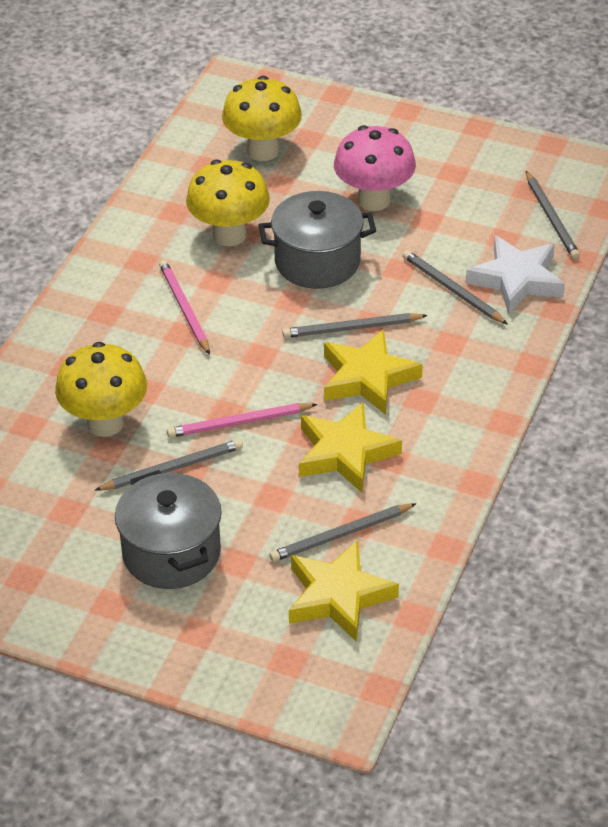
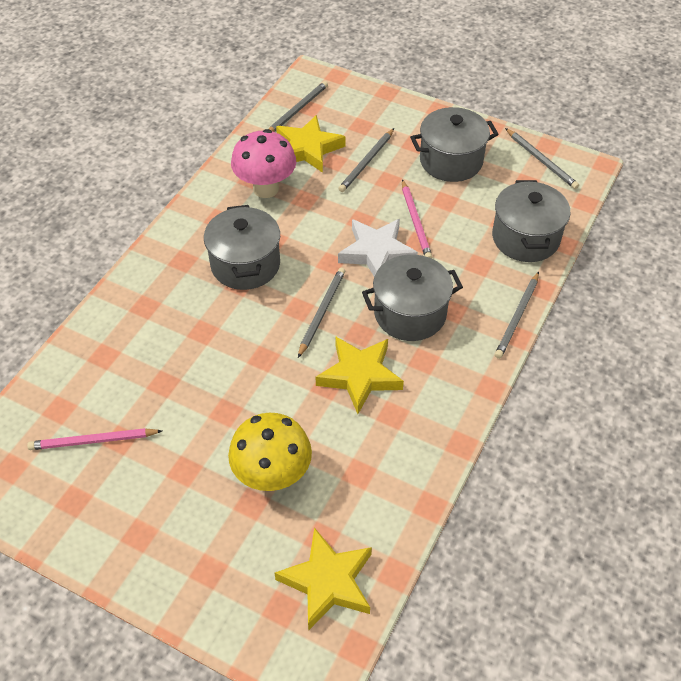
grey pot: 2 -> 4
yellow mushroom: 3 -> 1

